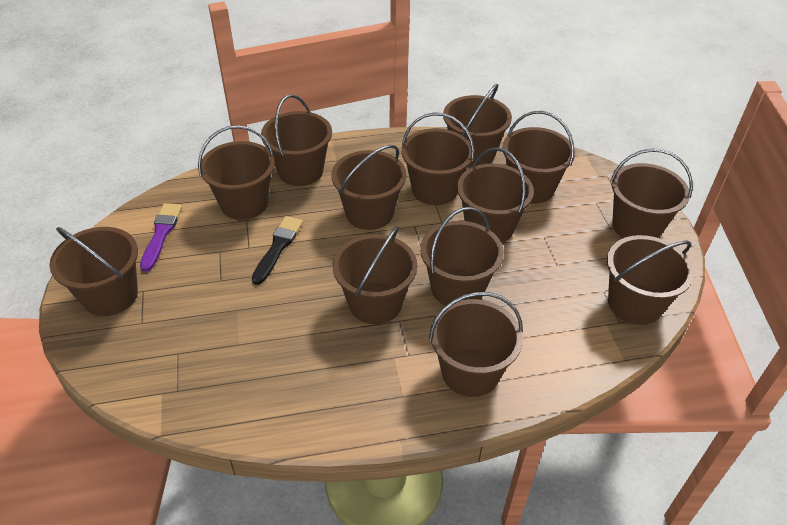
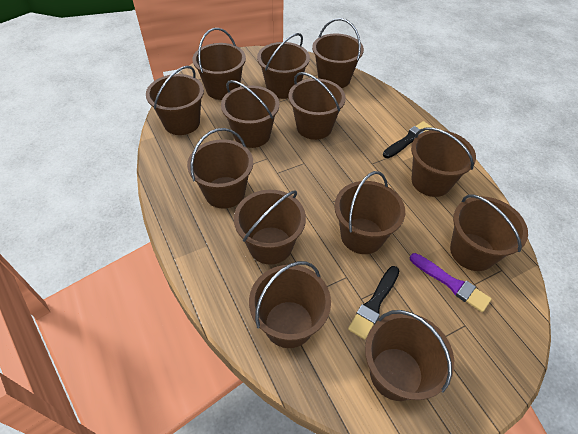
black brush: 1 -> 2

